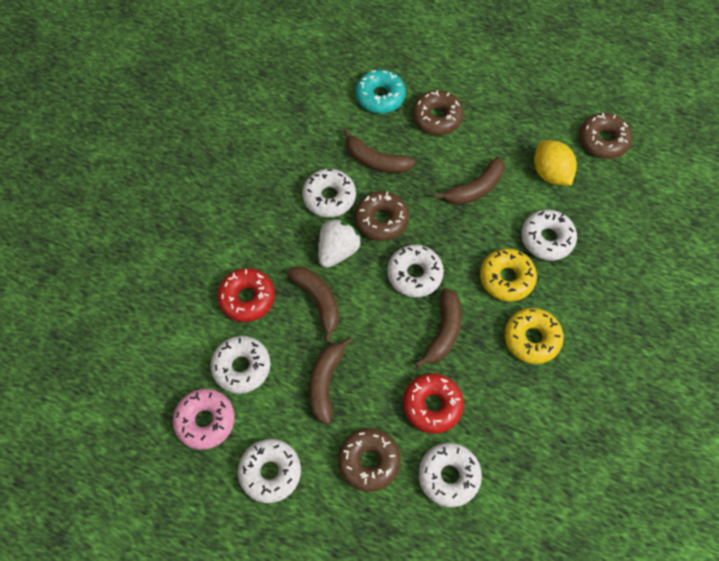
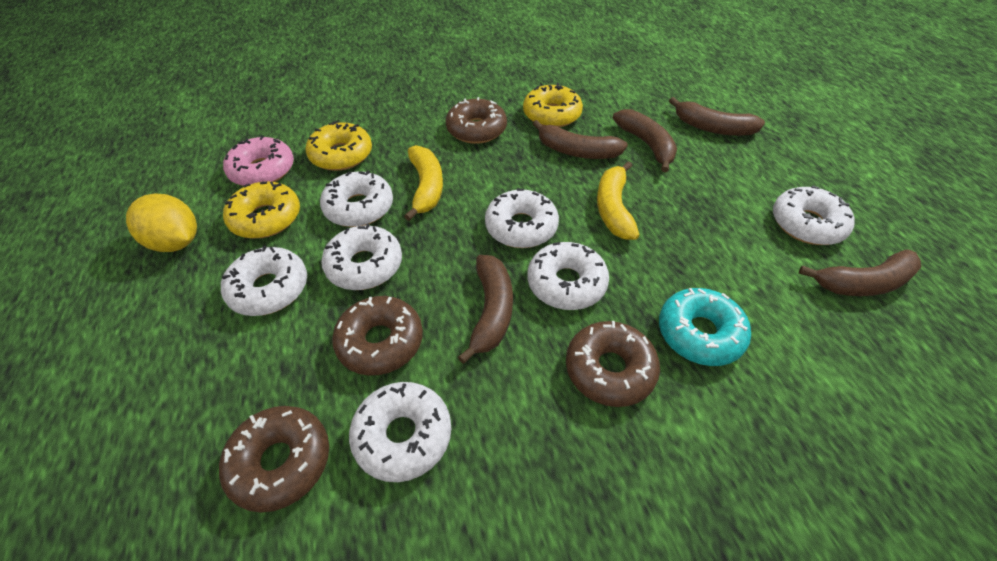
red donut: 2 -> 0
white donut: 6 -> 7
white strawberry: 1 -> 0
yellow banana: 0 -> 2
yellow donut: 2 -> 3

